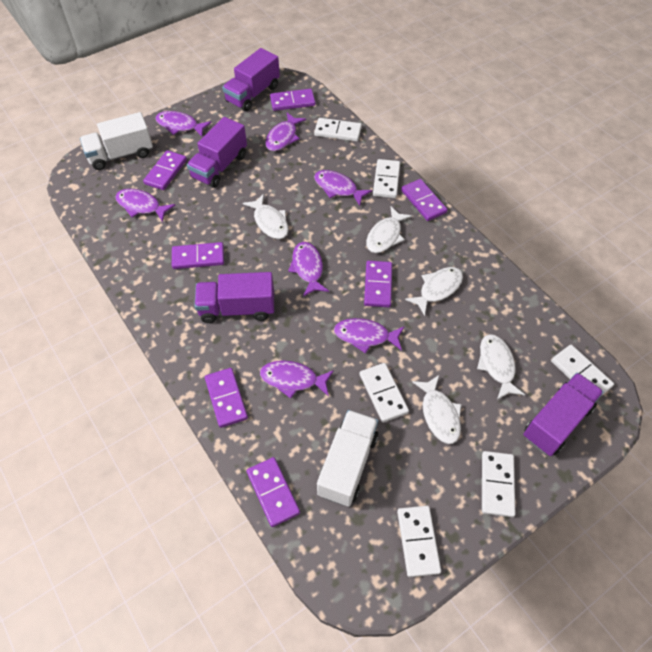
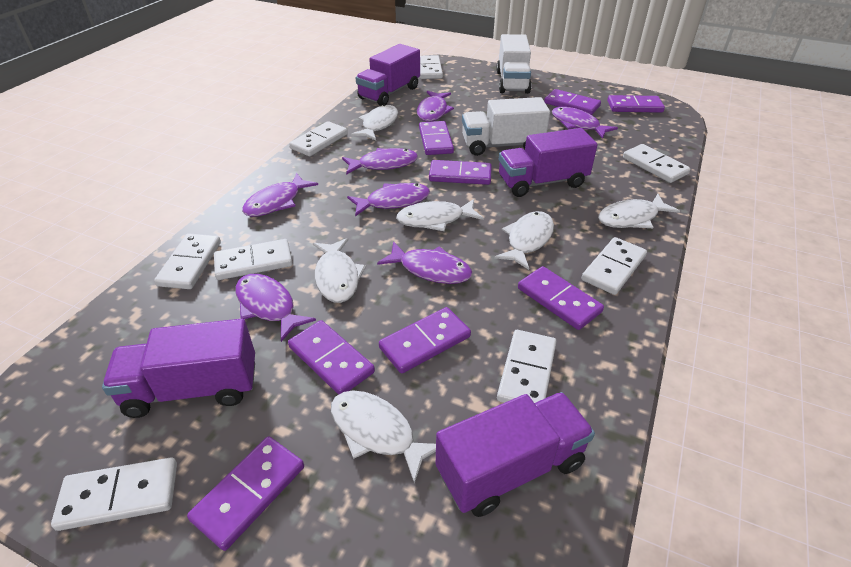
purple domino: 7 -> 8
white domino: 6 -> 8
white fish: 5 -> 6

